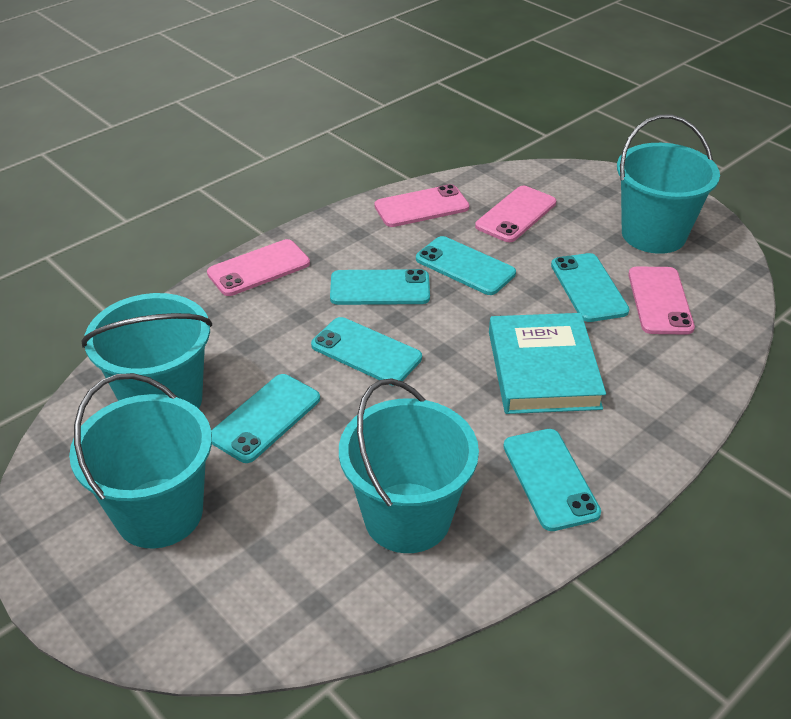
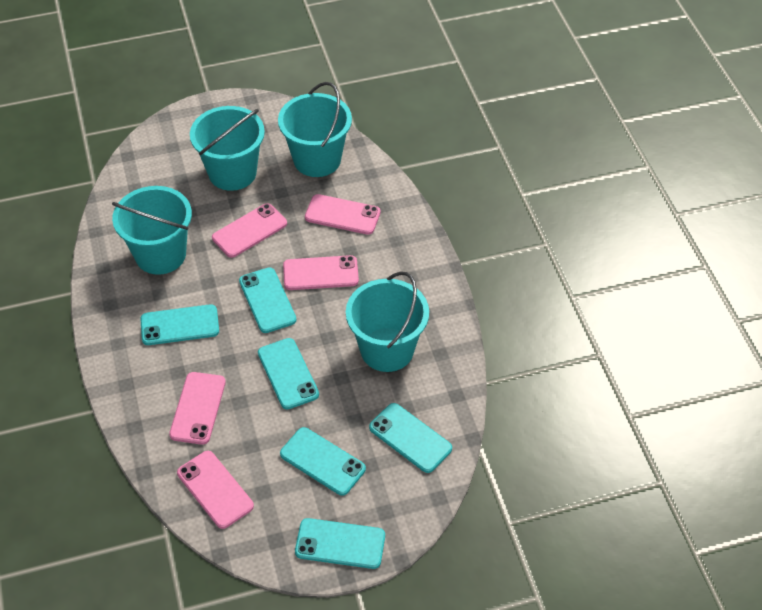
pink phone: 4 -> 5
turquoise book: 1 -> 0

